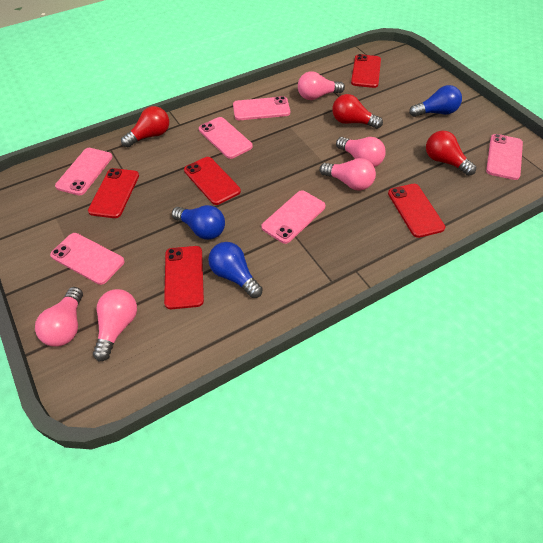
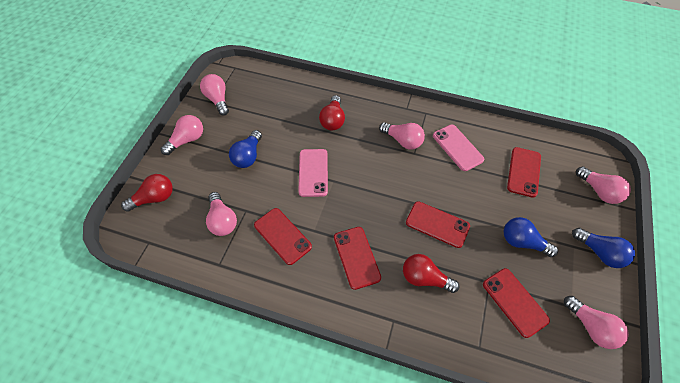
pink light bulb: 5 -> 6
pink phone: 6 -> 2

